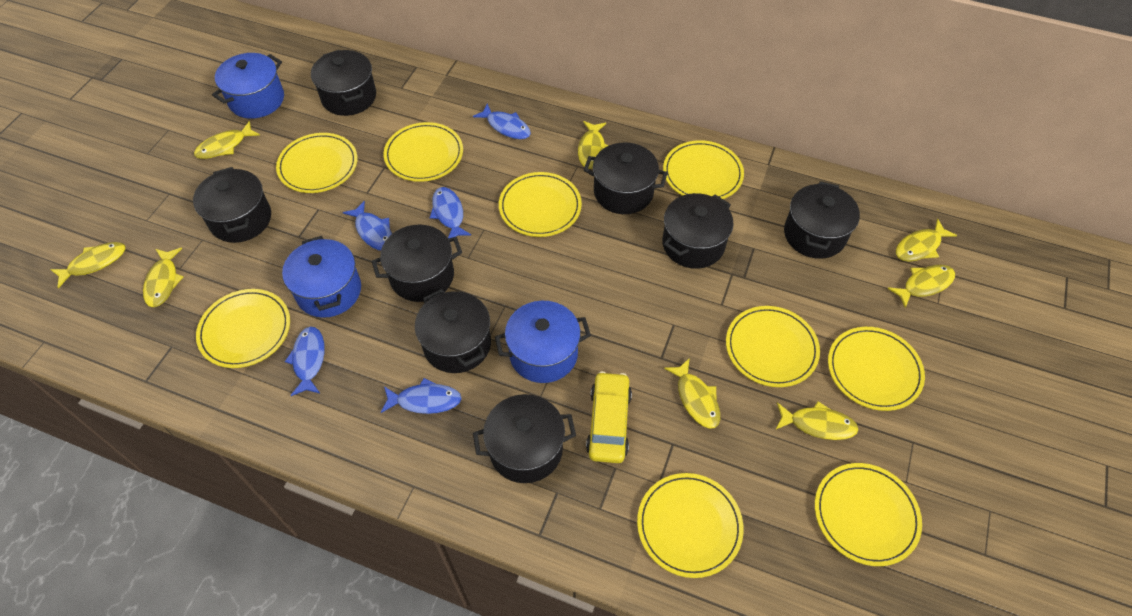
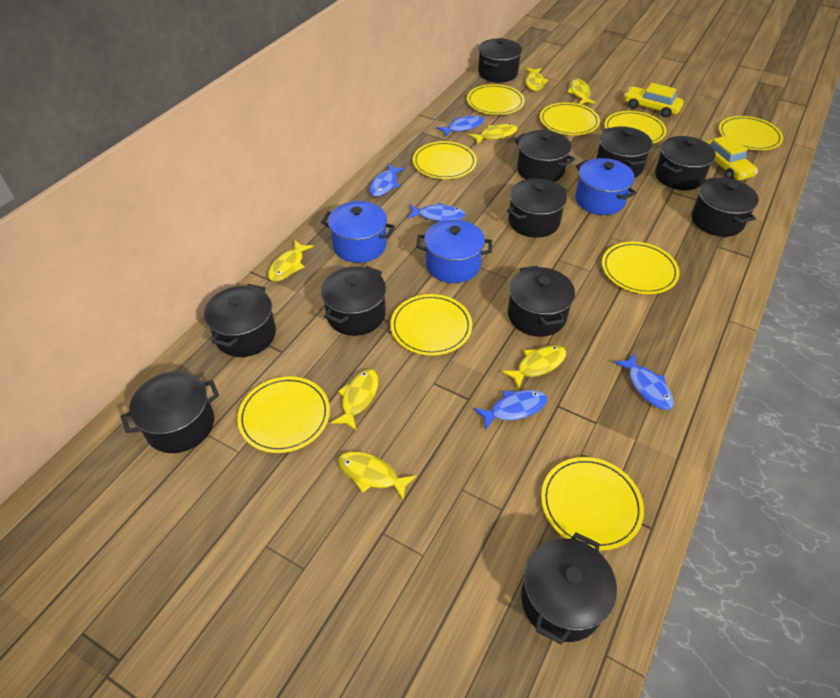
black pot: 8 -> 11
yellow car: 1 -> 2
yellow fish: 8 -> 7

